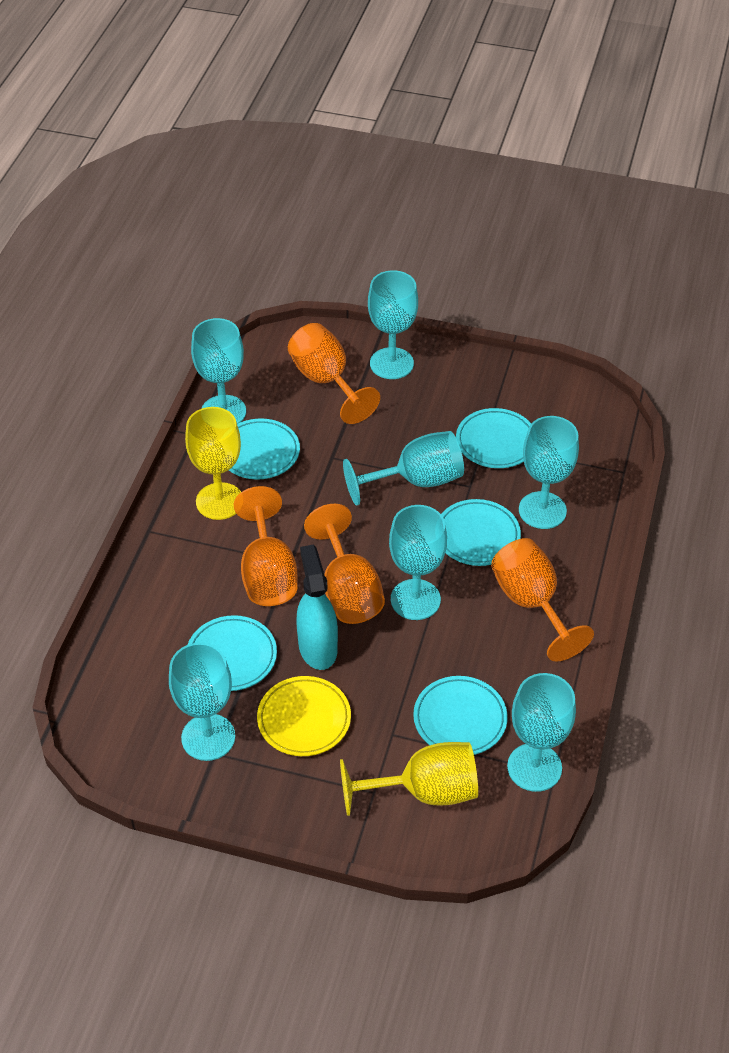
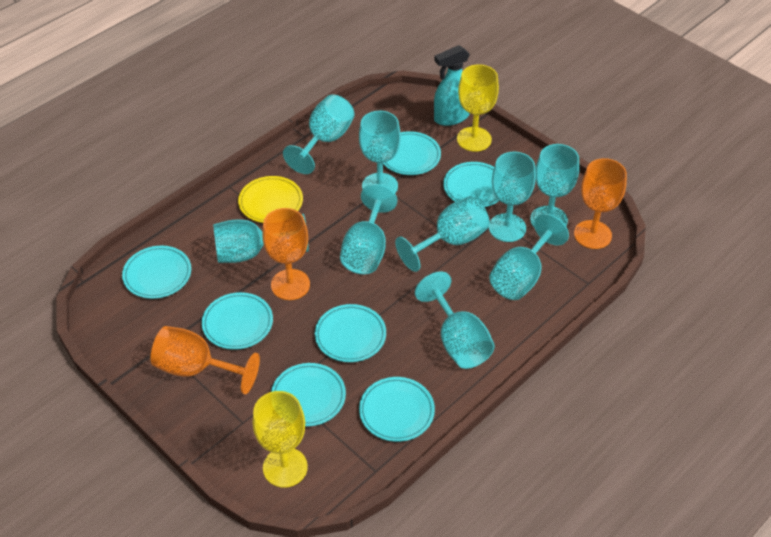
orange goblet: 4 -> 3
turquoise goblet: 7 -> 9
turquoise plate: 5 -> 7

